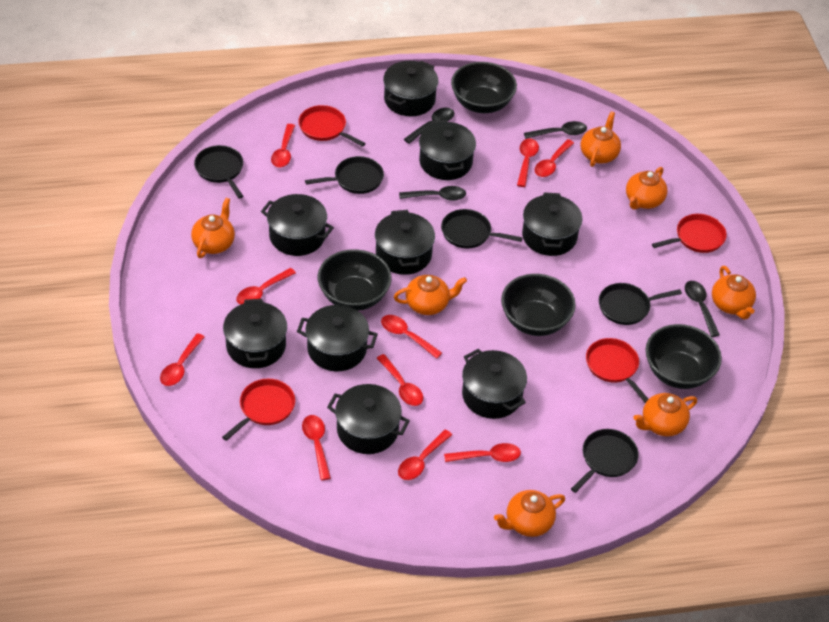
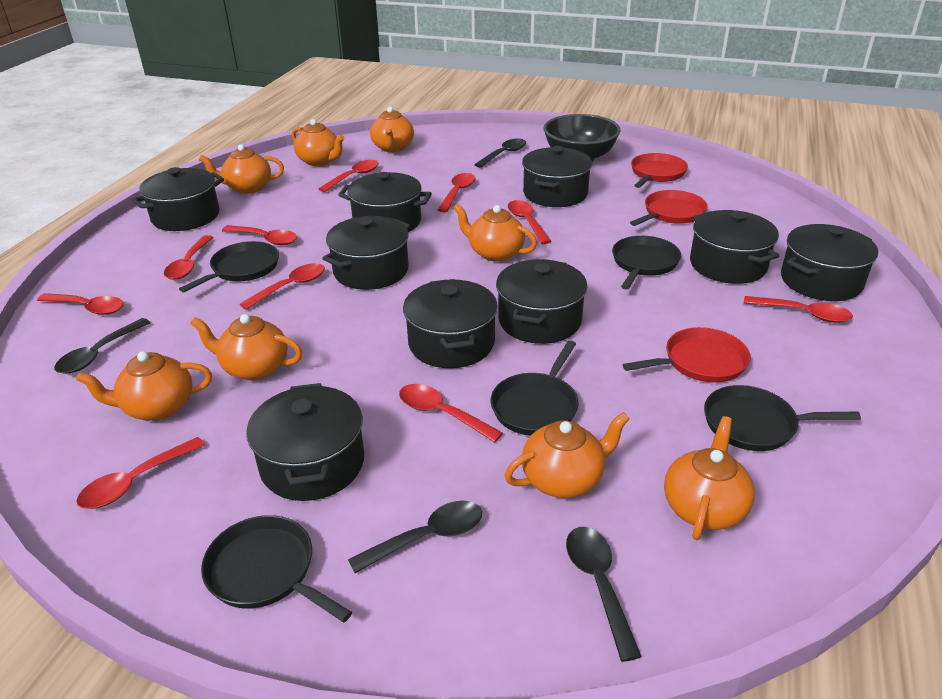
black bowl: 4 -> 1
orange teapot: 7 -> 8
red pan: 4 -> 3

